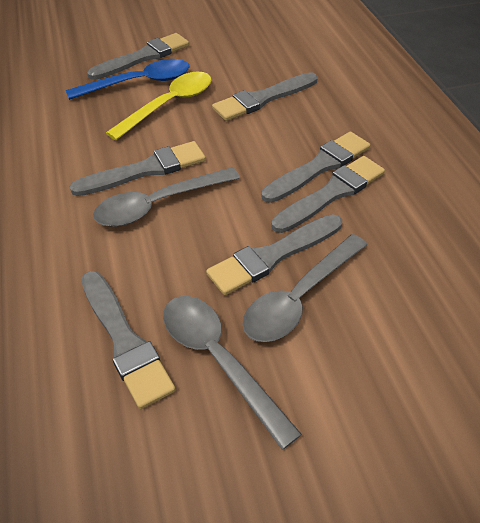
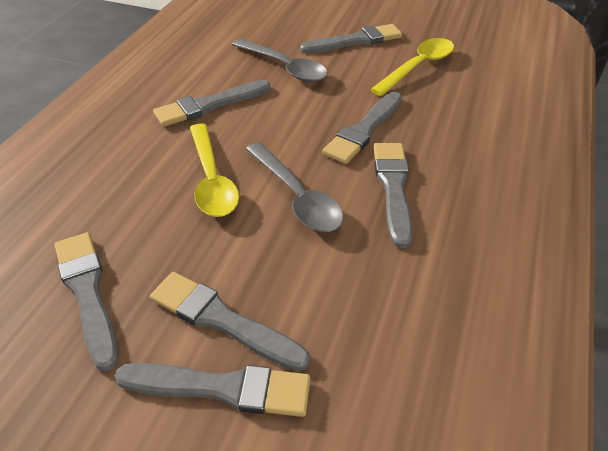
blue spoon: 1 -> 0
grey spoon: 3 -> 2
yellow spoon: 1 -> 2

